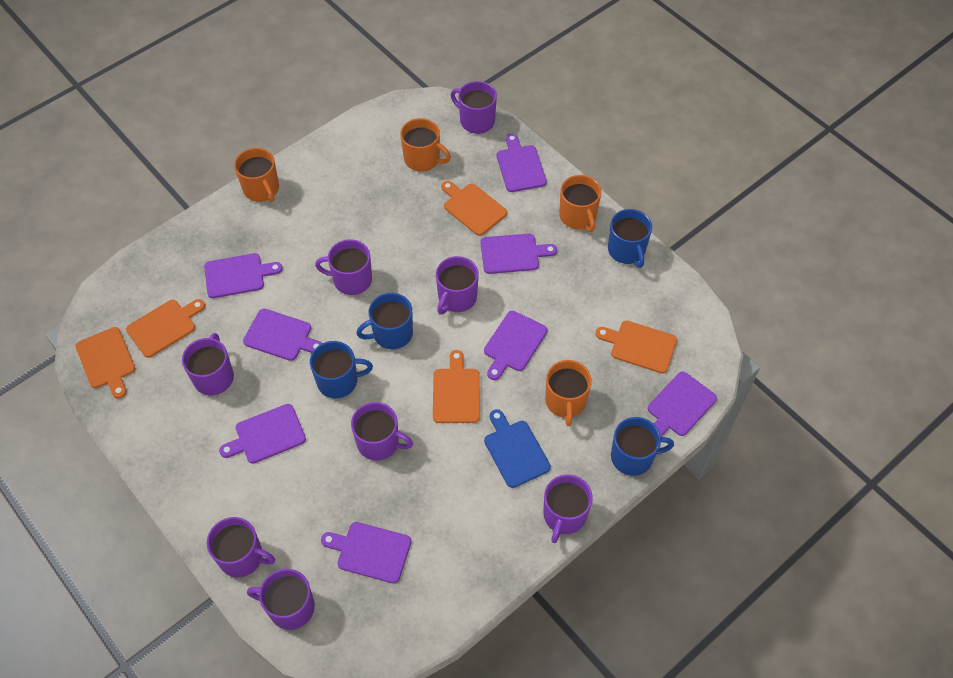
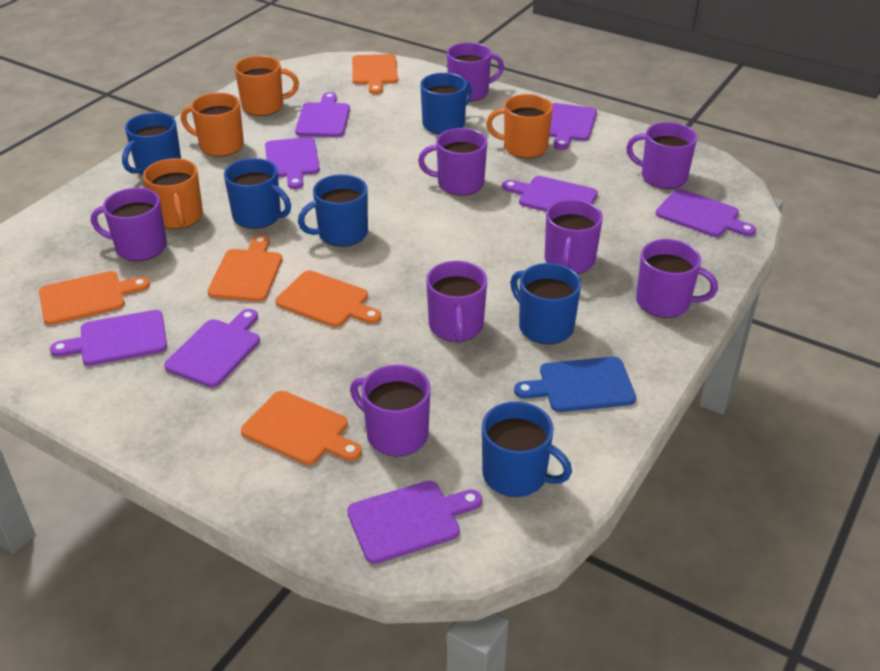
blue mug: 4 -> 6

